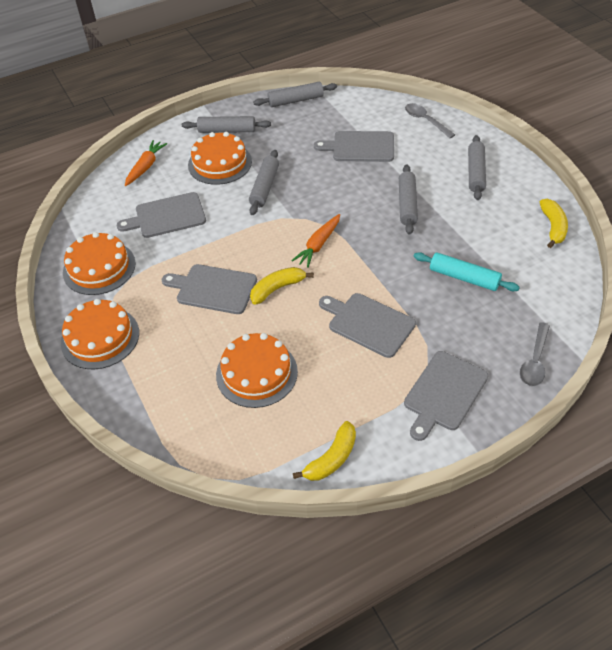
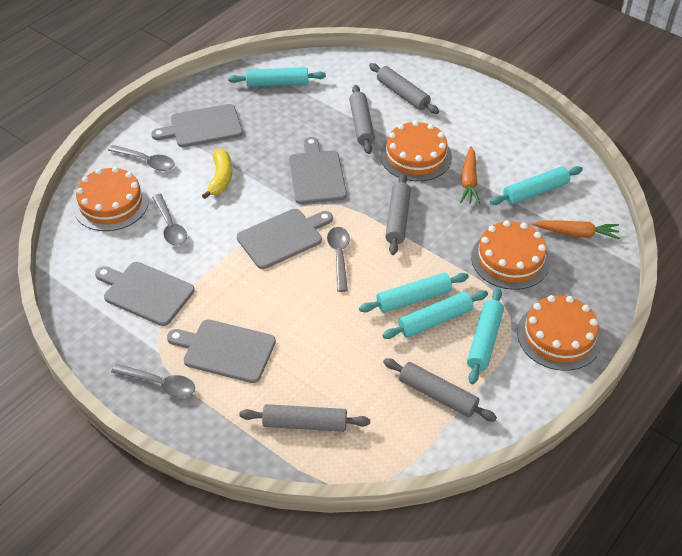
grey spoon: 2 -> 4
turquoise rolling pin: 1 -> 5
yellow banana: 3 -> 1

